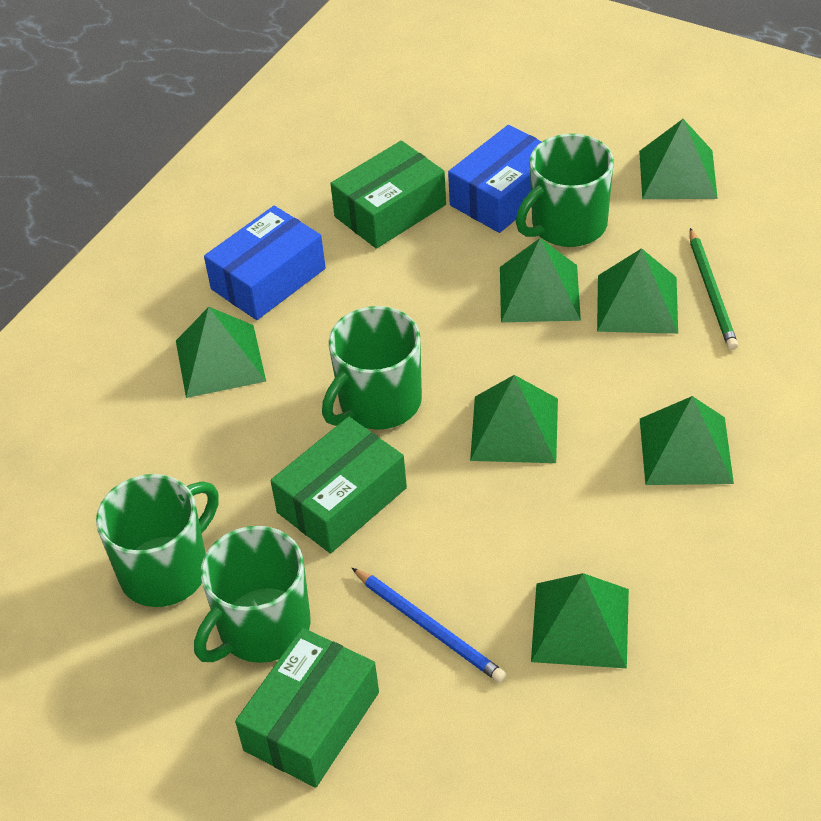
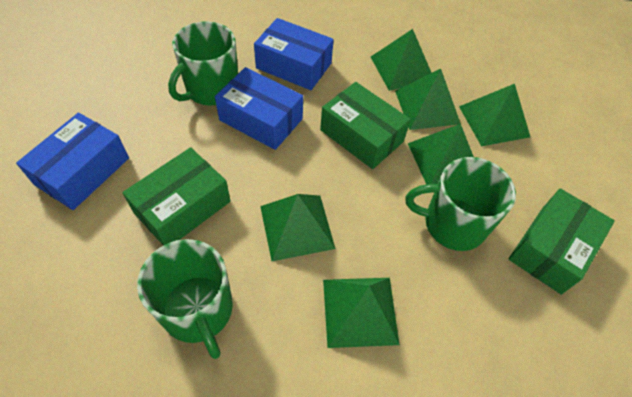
blue box: 2 -> 3
blue pencil: 1 -> 0
green mug: 4 -> 3
green pencil: 1 -> 0
green pyramid: 7 -> 6

